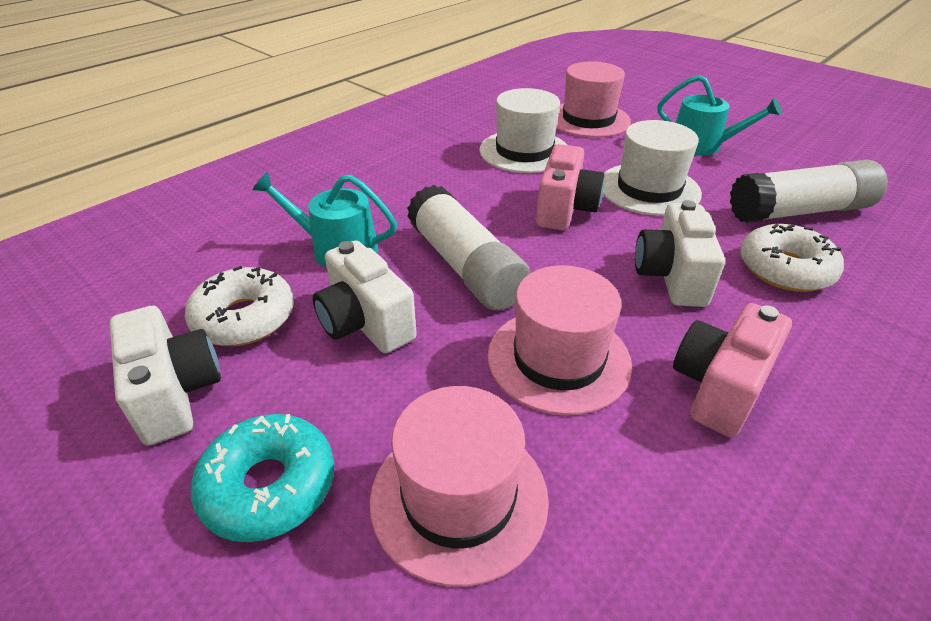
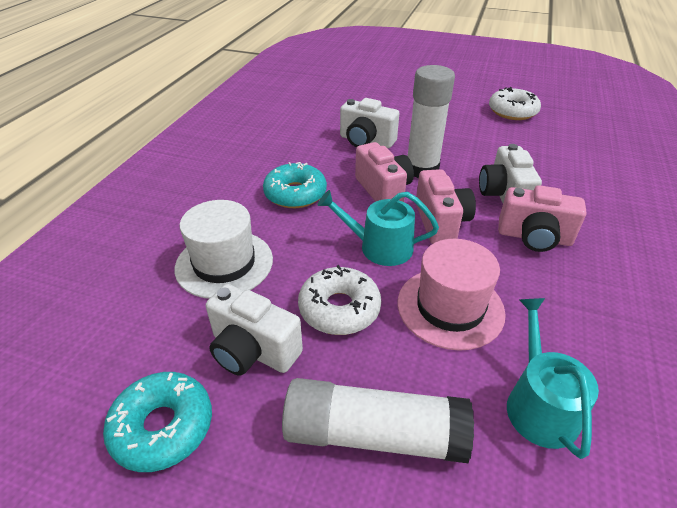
pink camera: 2 -> 3
pink hat: 3 -> 1
turquoise donut: 1 -> 2
white hat: 2 -> 1

